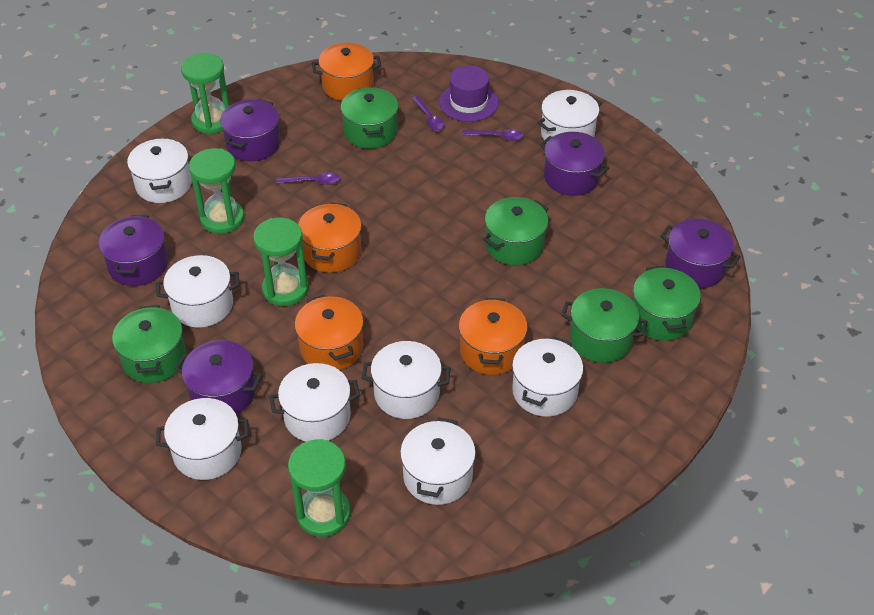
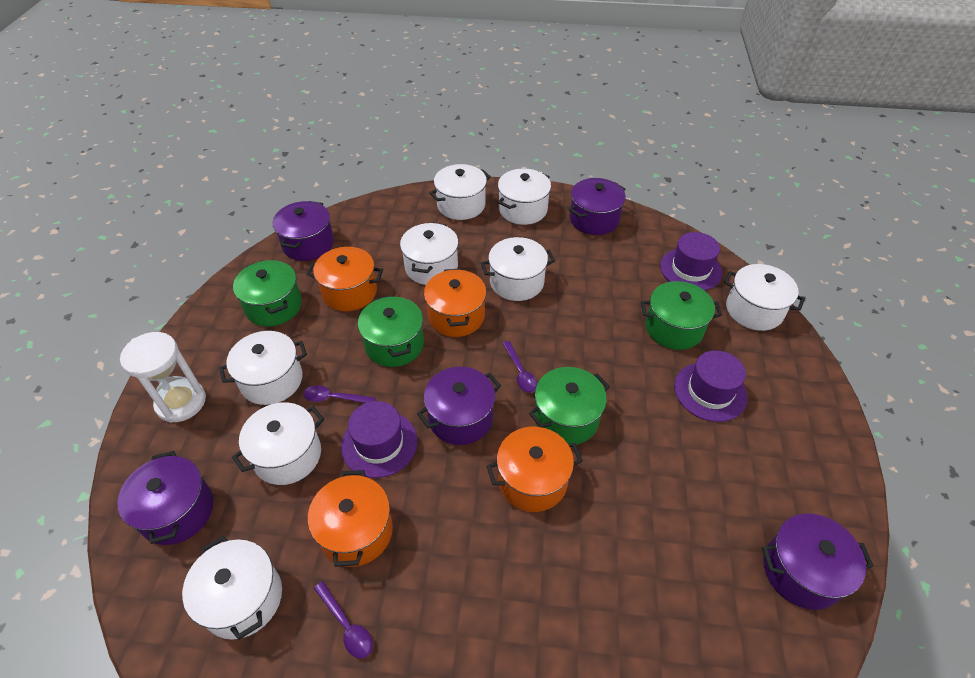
green hourglass: 4 -> 0
green pot: 5 -> 4
purple hat: 1 -> 3
white hourglass: 0 -> 1

